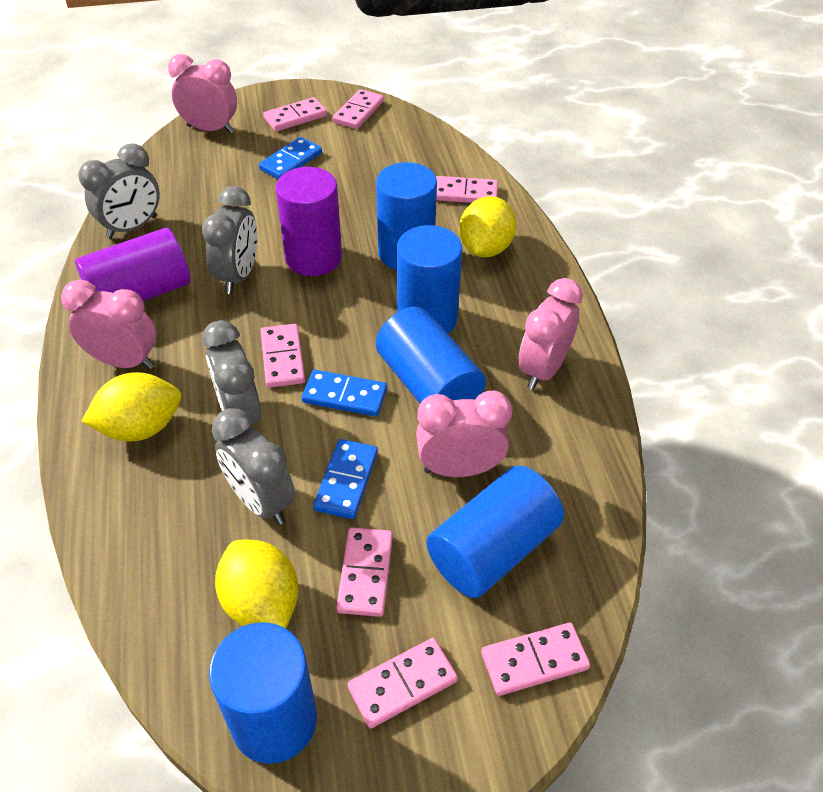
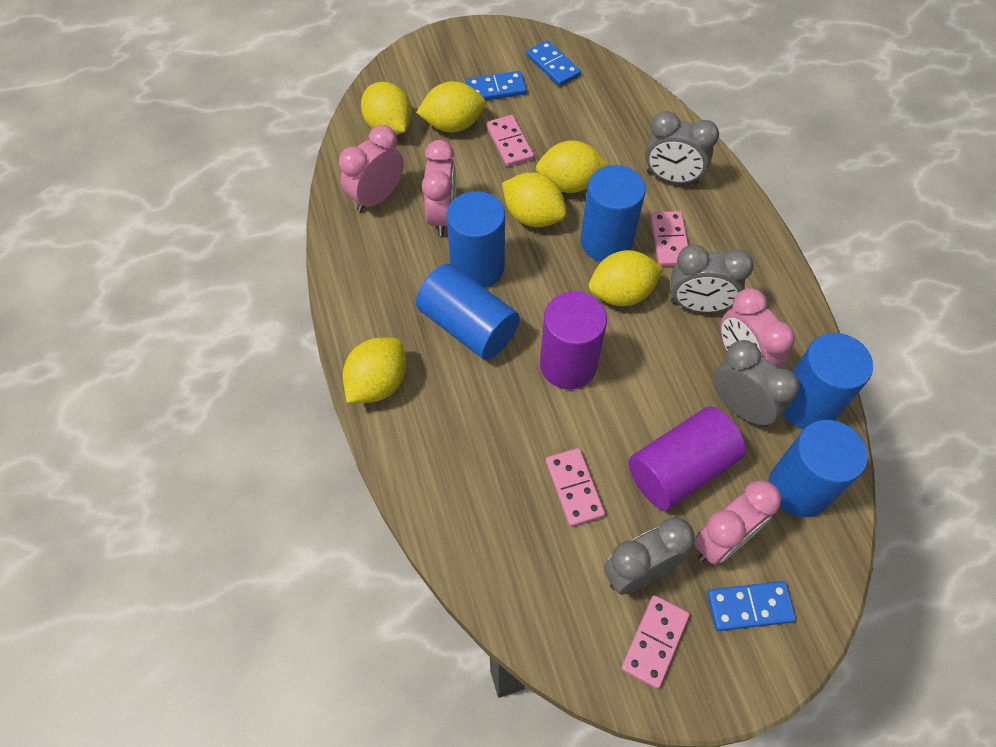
pink domino: 7 -> 4
yellow lemon: 3 -> 6

